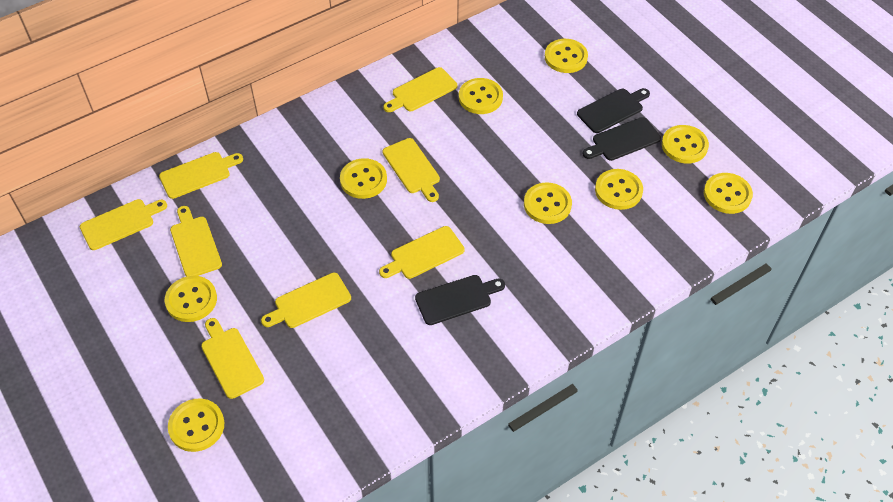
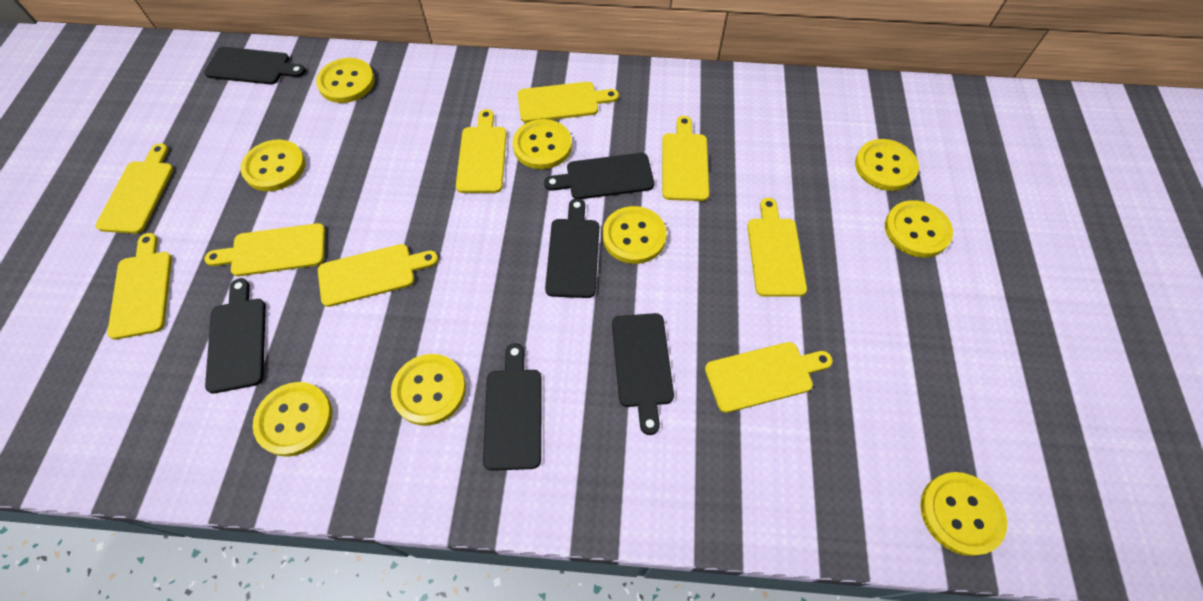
black cutting board: 3 -> 6
yellow cutting board: 8 -> 9

